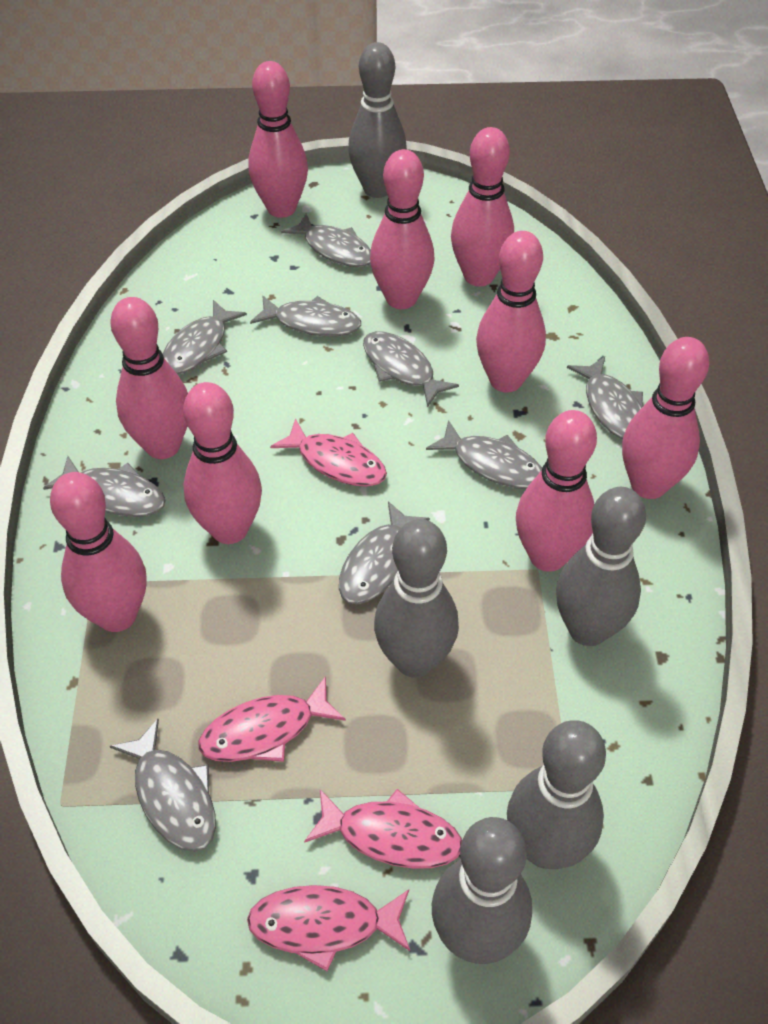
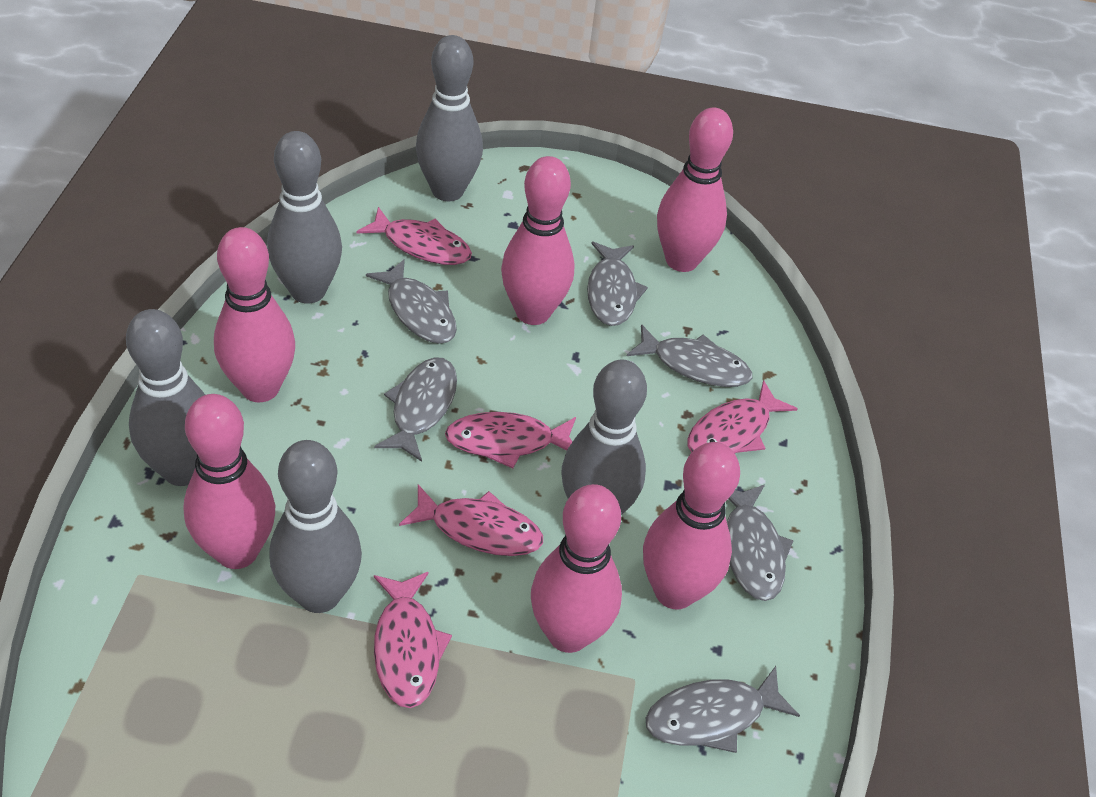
grey fish: 9 -> 6
pink bowling pin: 9 -> 6
pink fish: 4 -> 5

